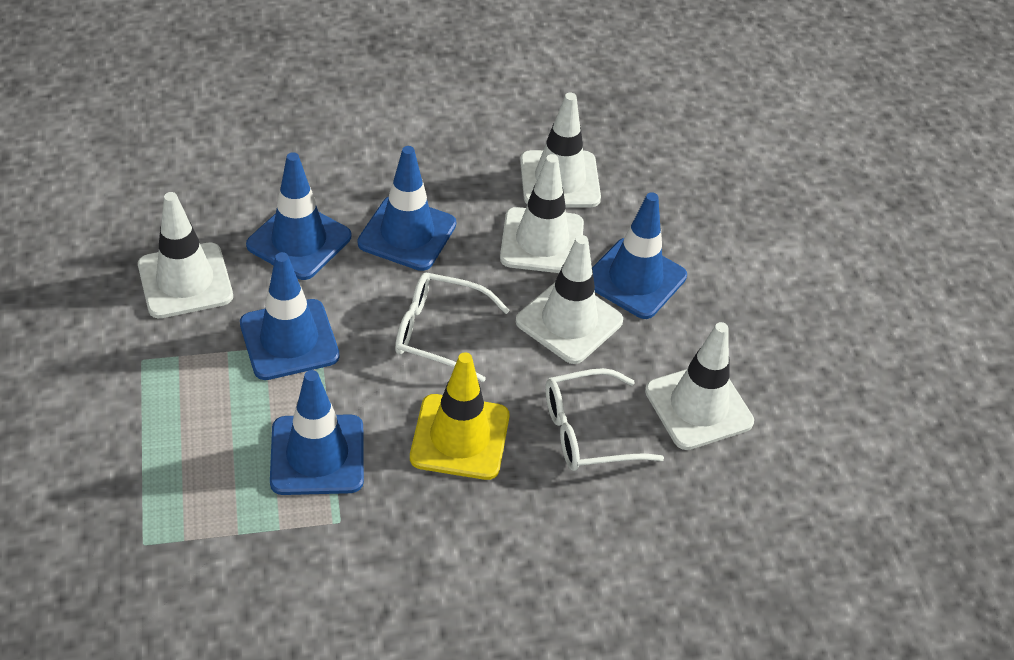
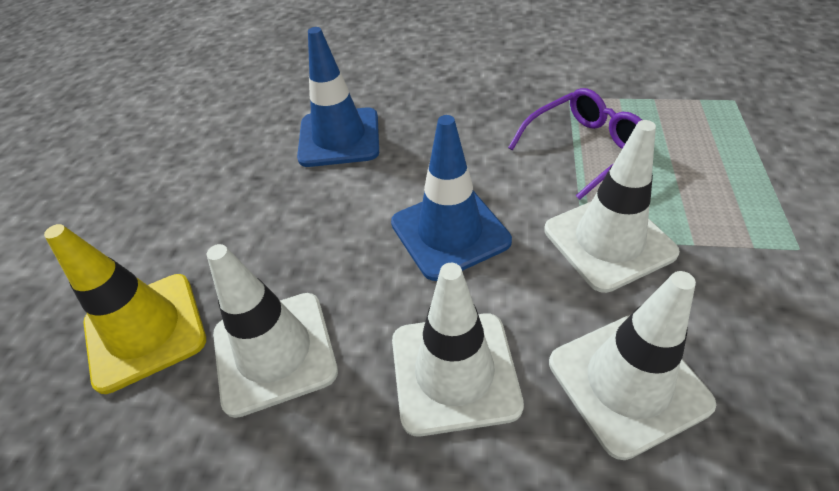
blue traffic cone: 5 -> 2
purple glasses: 0 -> 1
white glasses: 2 -> 0
white traffic cone: 5 -> 4

